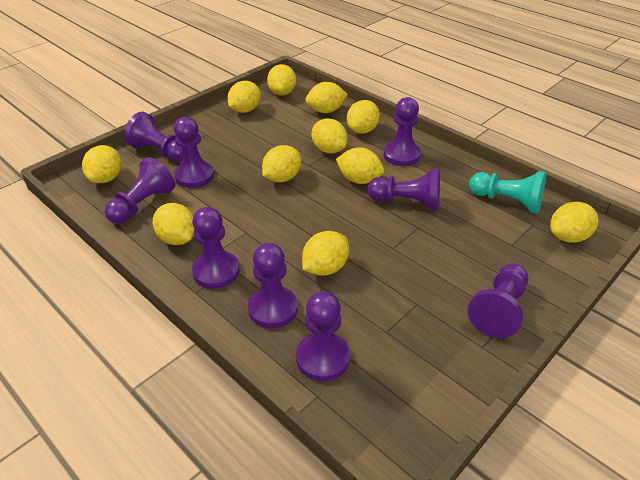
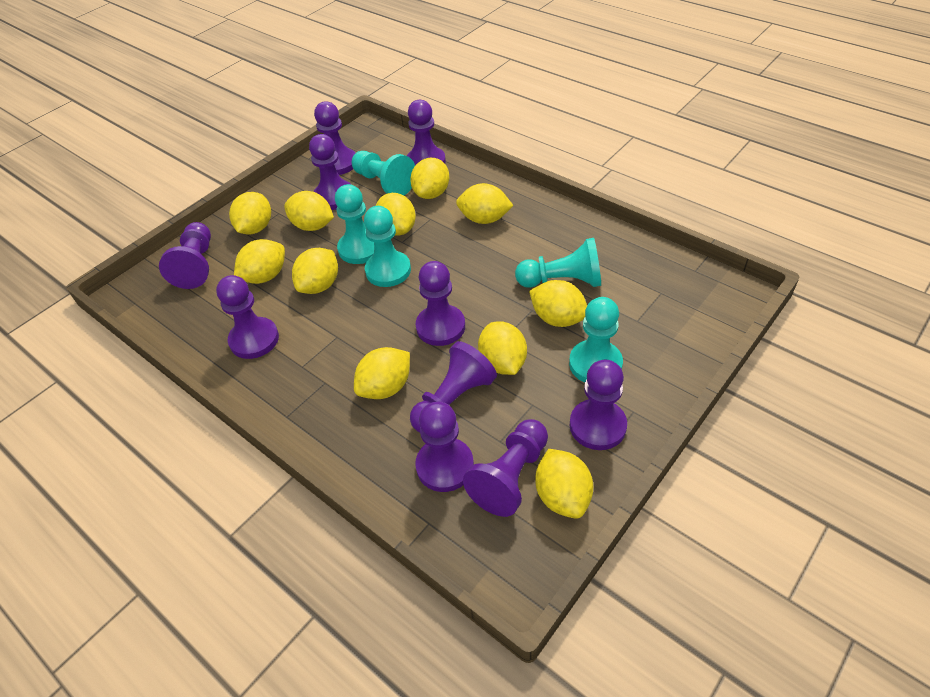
purple pawn: 9 -> 10
turquoise pawn: 1 -> 5

